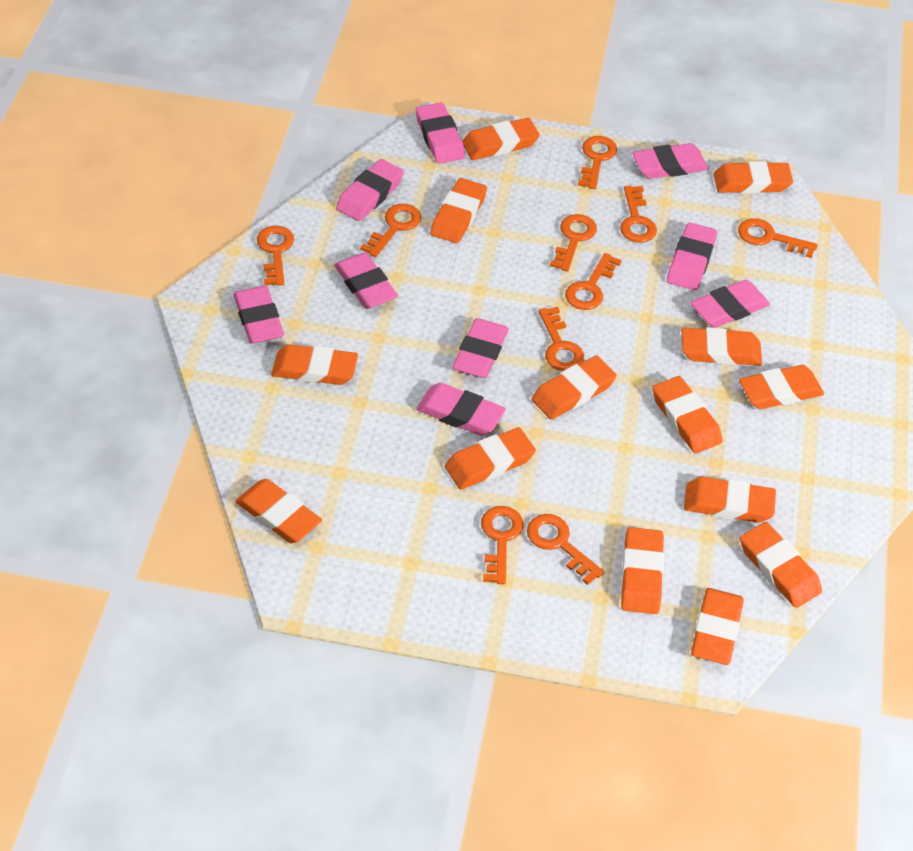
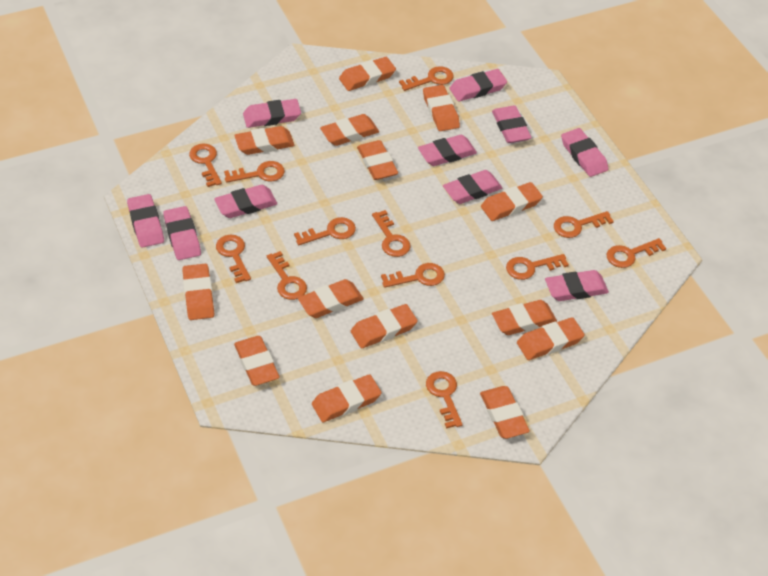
orange key: 10 -> 12
pink eraser: 9 -> 10

